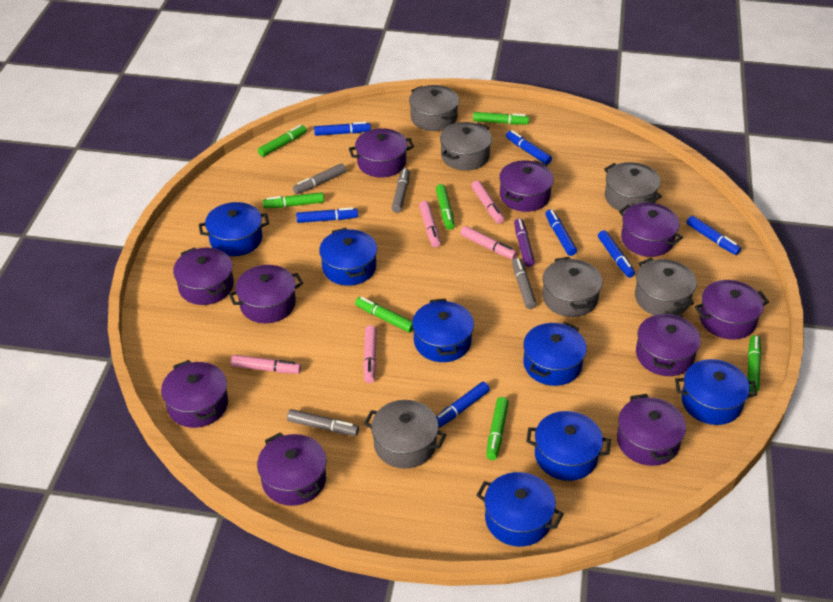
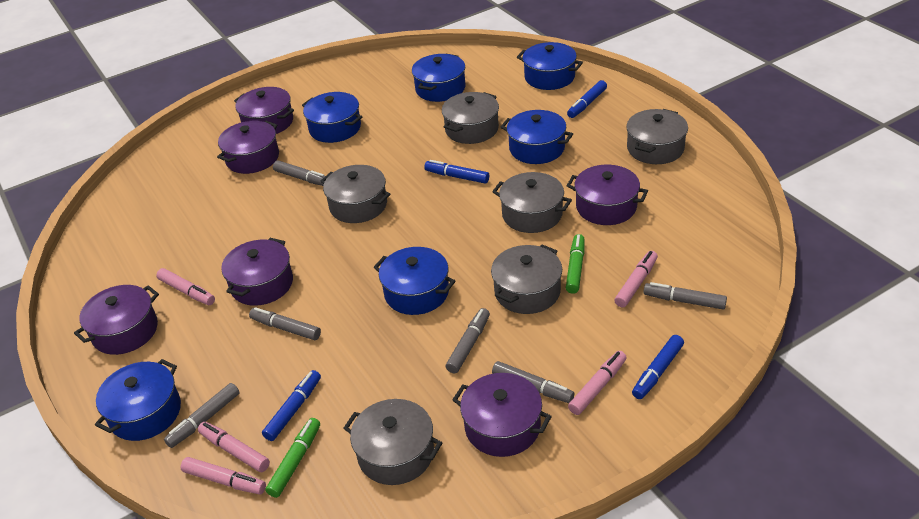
blue marker: 7 -> 4
blue pot: 7 -> 6
green marker: 7 -> 2
grey marker: 4 -> 6
purple marker: 1 -> 0
purple pot: 10 -> 6

